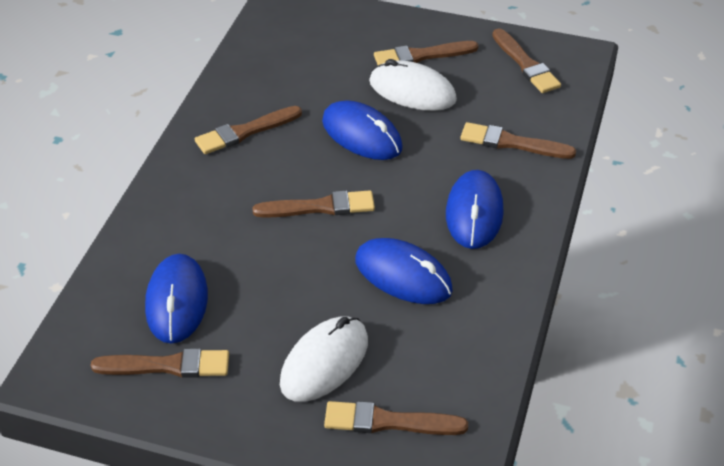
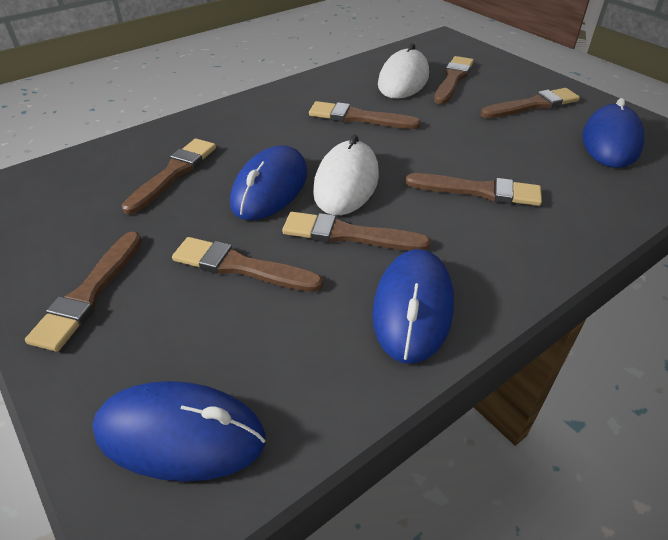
brown brush: 7 -> 8

